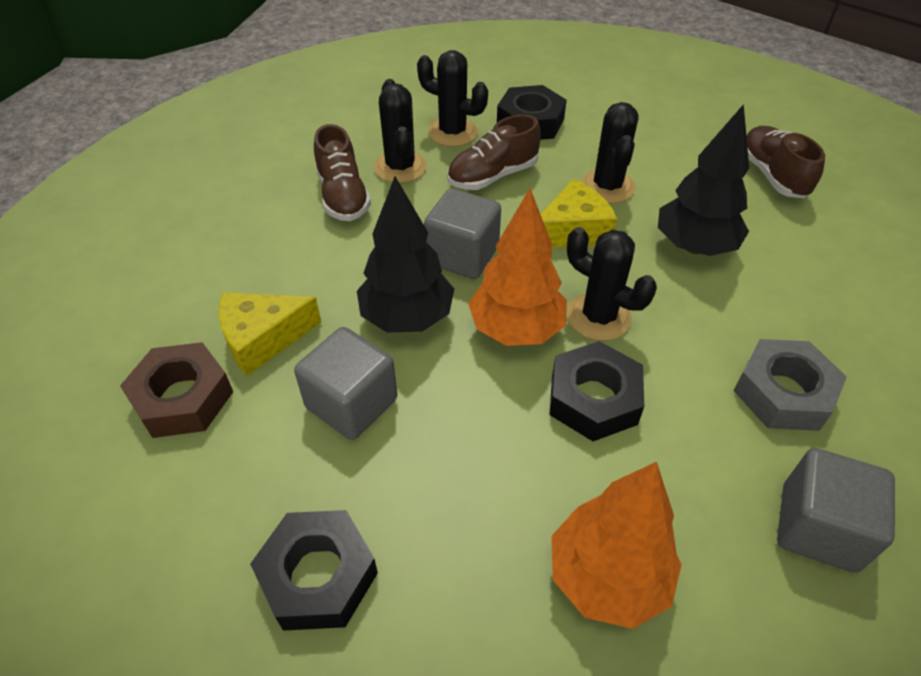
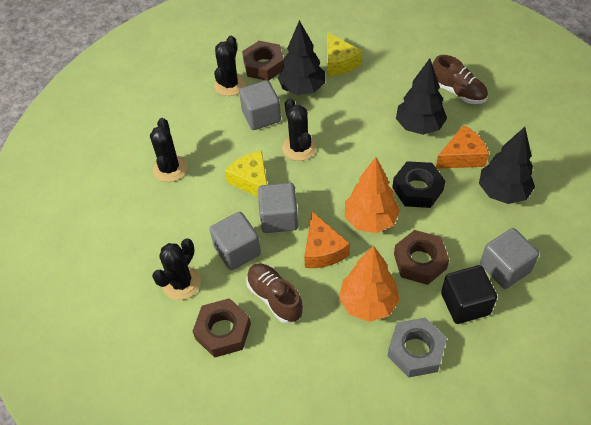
black cube: 0 -> 1
black nut: 3 -> 1
black tree: 2 -> 3
brown nut: 1 -> 3
brown shoe: 3 -> 2
grey cube: 3 -> 4
orange cheese: 0 -> 2

